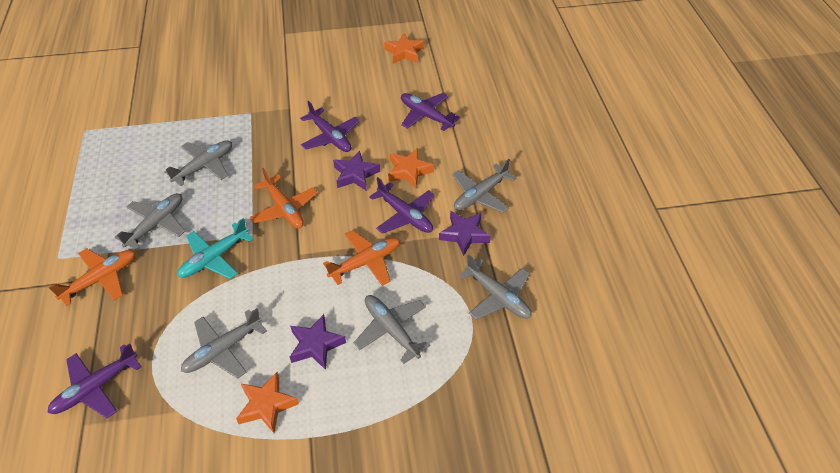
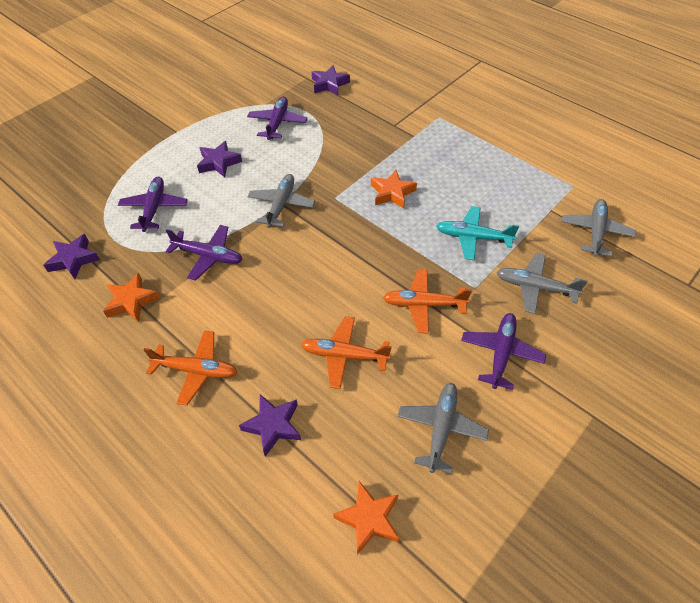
grey plane: 6 -> 4
purple star: 3 -> 4

